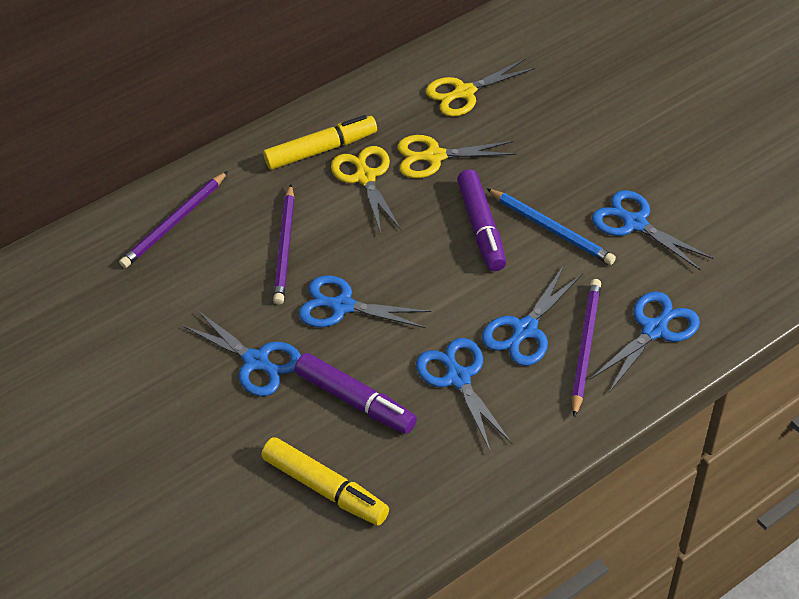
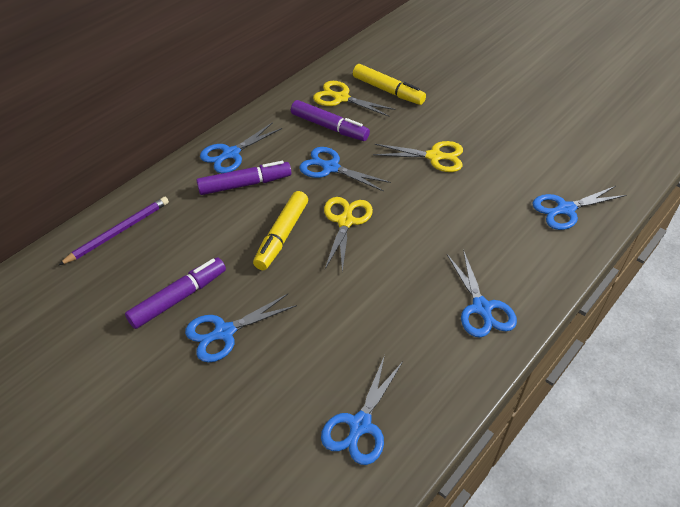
blue pencil: 1 -> 0
purple marker: 2 -> 3
purple pencil: 3 -> 1

